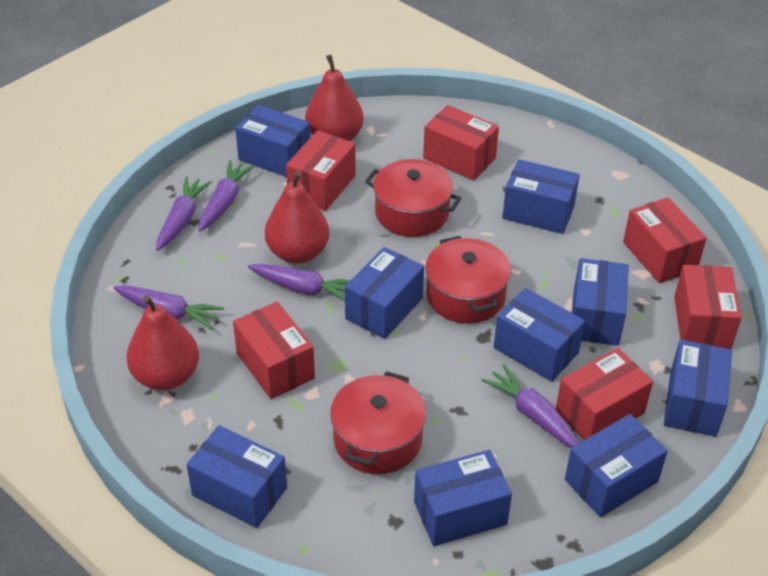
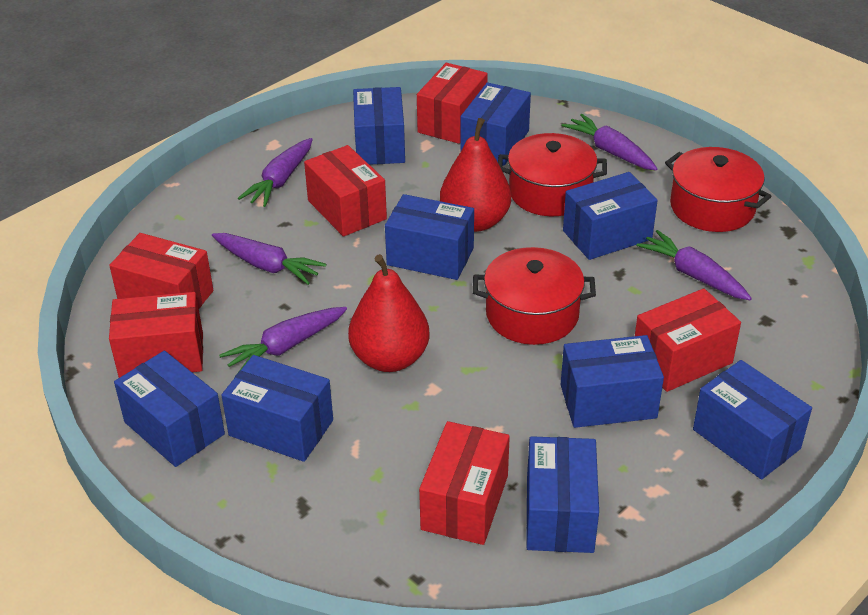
red pear: 3 -> 2

